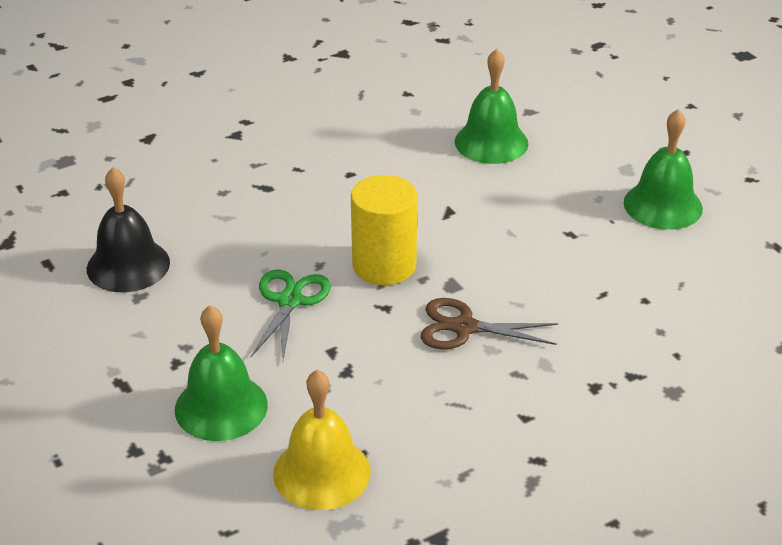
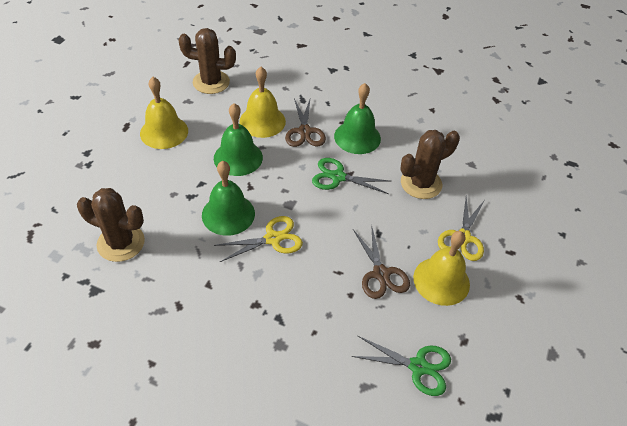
black bell: 1 -> 0
brown cactus: 0 -> 3
brown scissors: 1 -> 2
green scissors: 1 -> 2
yellow bell: 1 -> 3
yellow cylinder: 1 -> 0
yellow scissors: 0 -> 2

